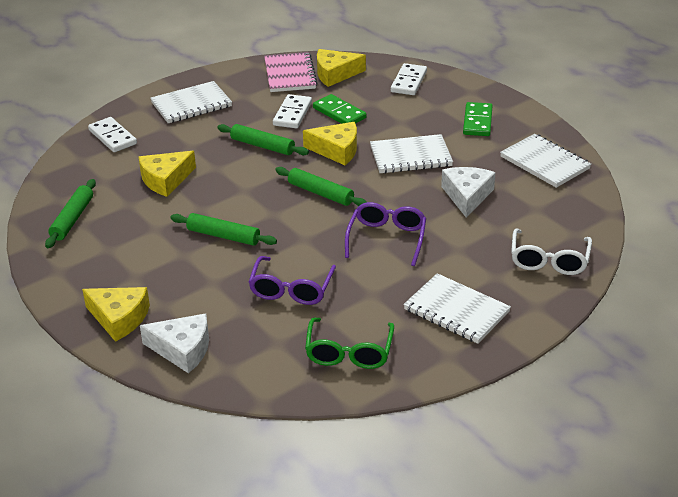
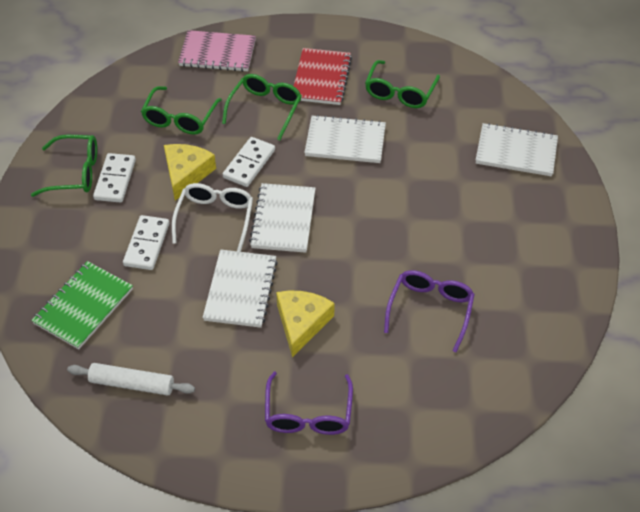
green domino: 2 -> 0
green glasses: 1 -> 4
green notebook: 0 -> 1
green rolling pin: 4 -> 0
red notebook: 0 -> 1
white cheese: 2 -> 0
white rolling pin: 0 -> 1
yellow cheese: 4 -> 2

